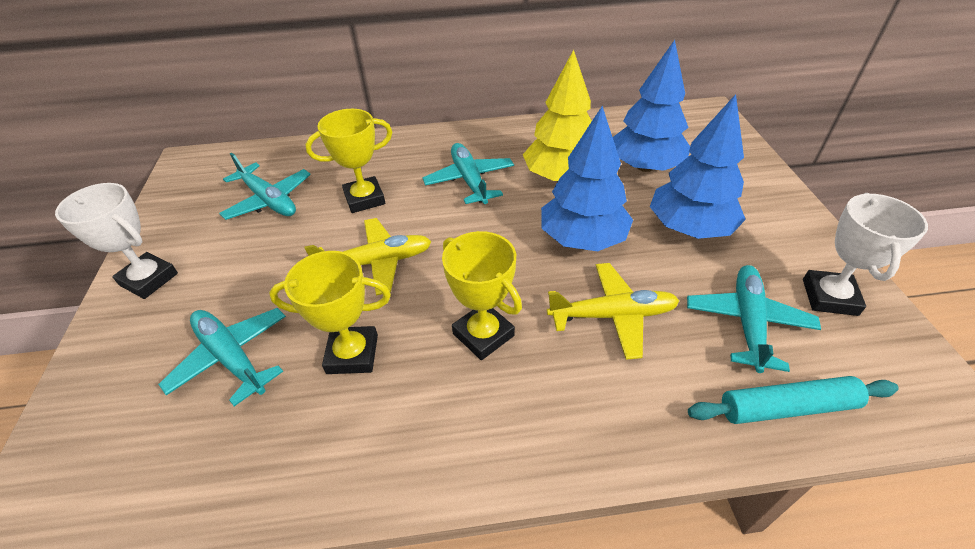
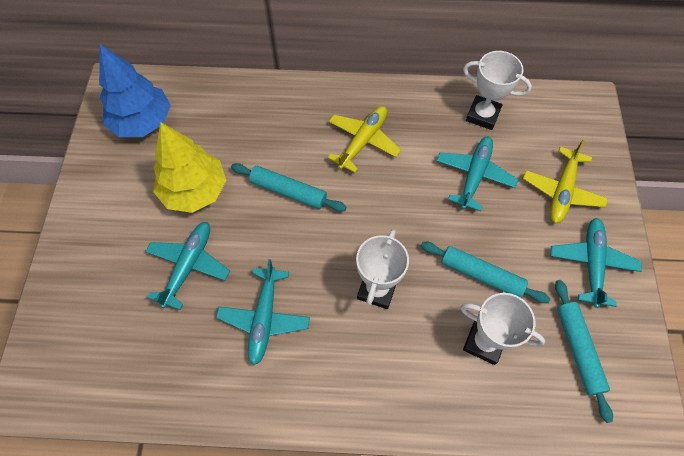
blue tree: 3 -> 1
turquoise rolling pin: 1 -> 3
white trophy: 2 -> 3
yellow trophy: 3 -> 0

